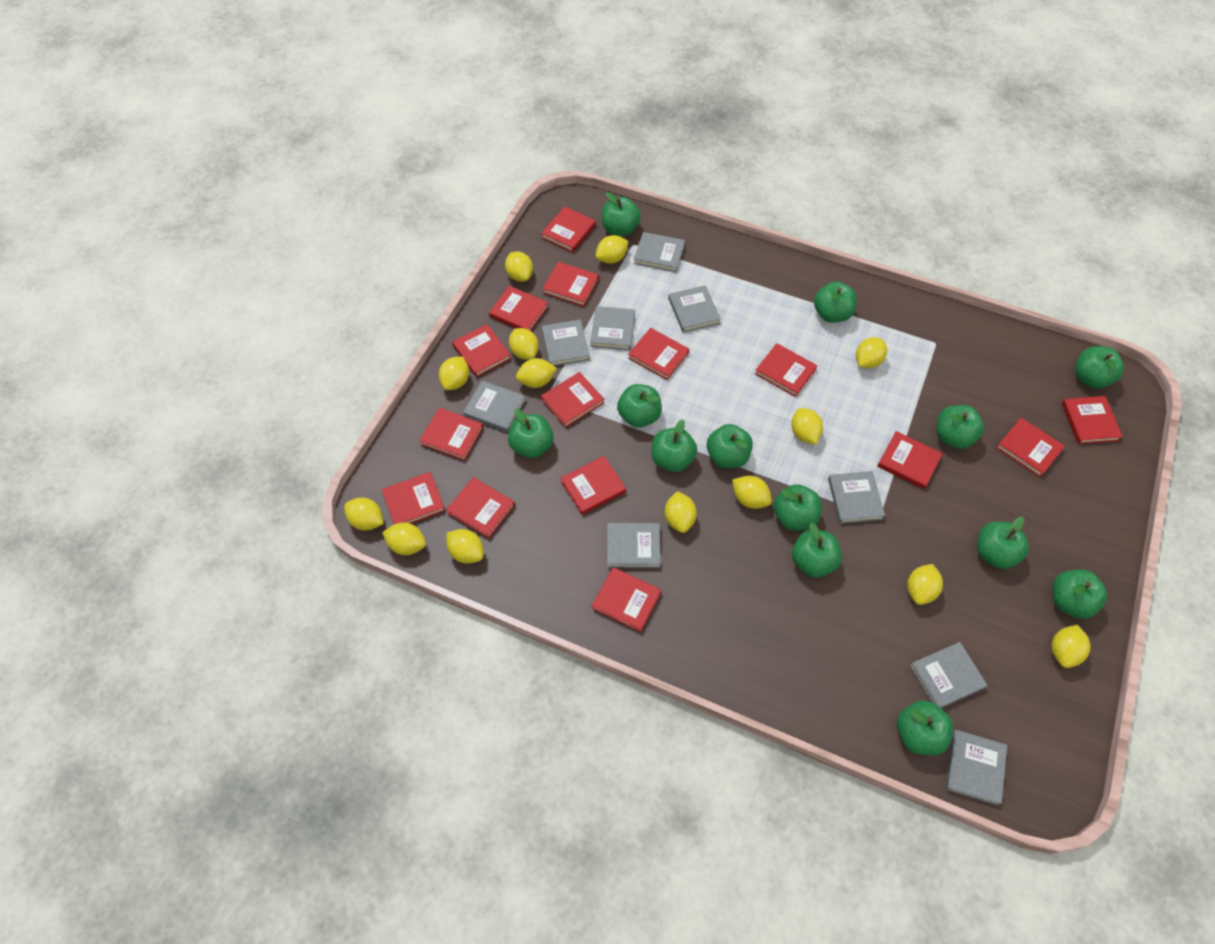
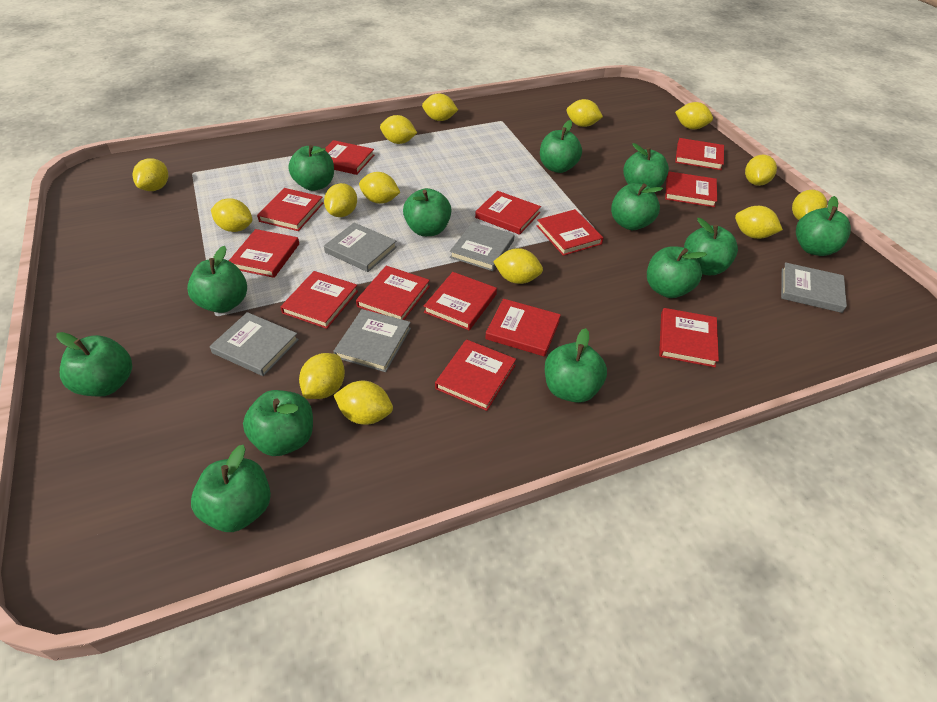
grey book: 9 -> 5
red book: 15 -> 13

